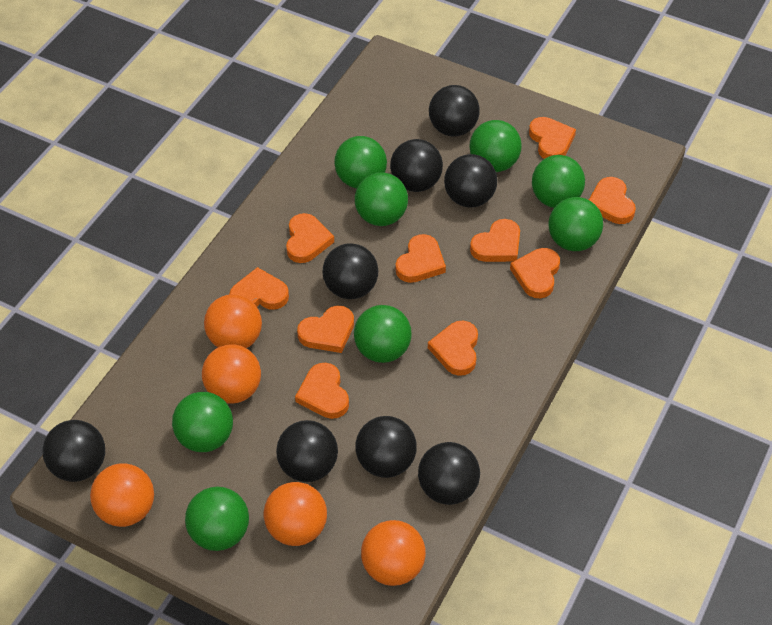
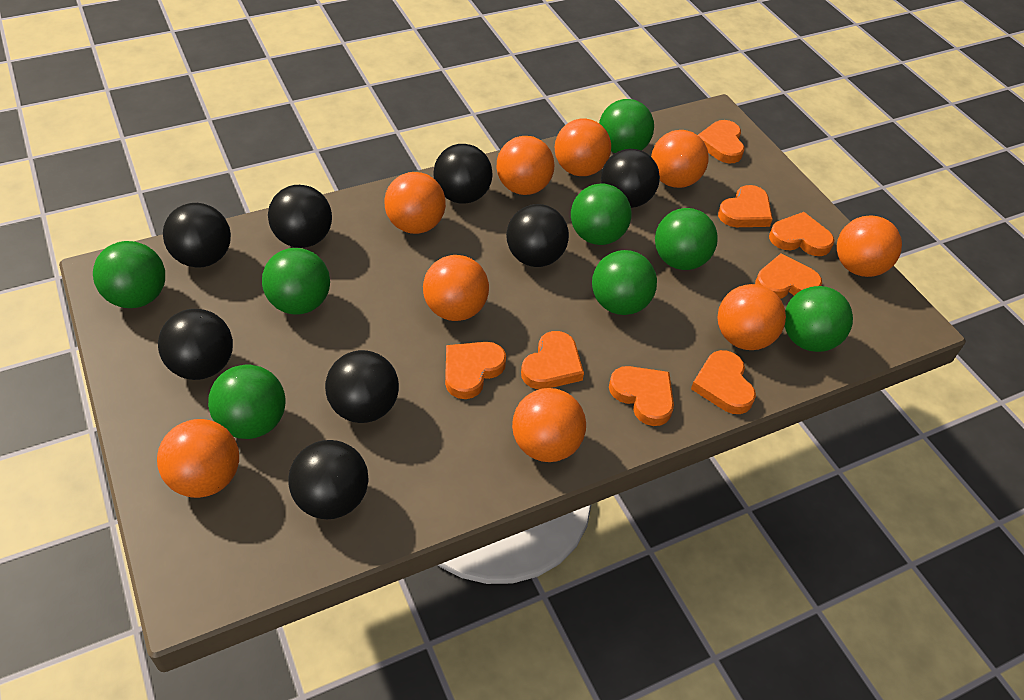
orange ball: 5 -> 9
orange heart: 10 -> 8

